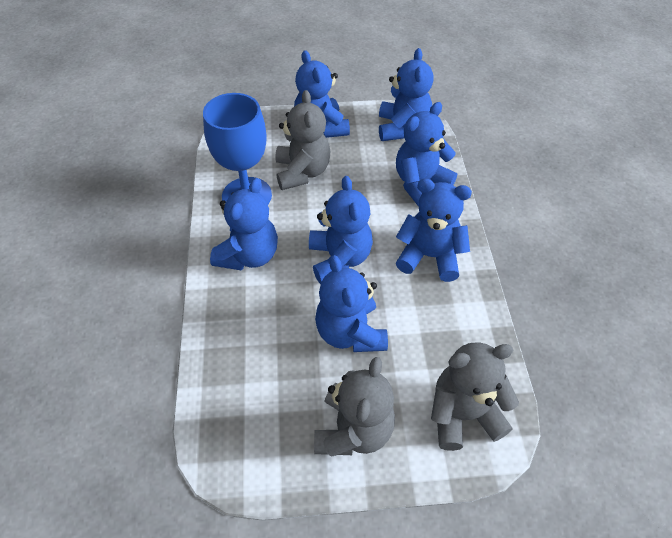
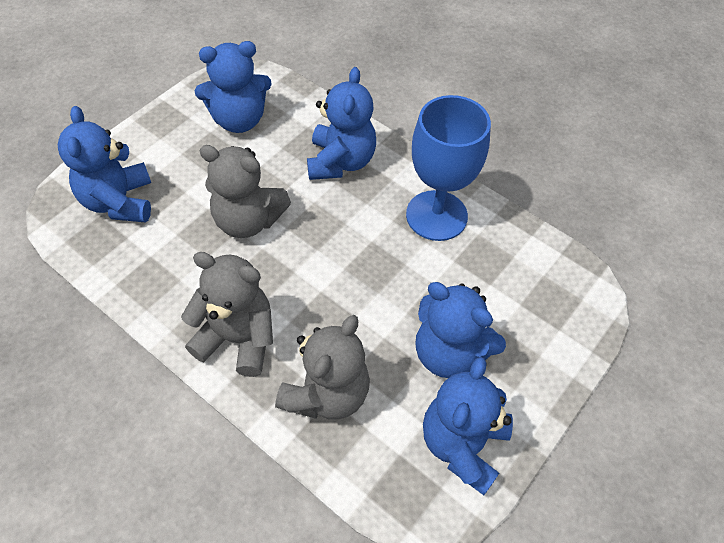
blue teddy bear: 7 -> 5

